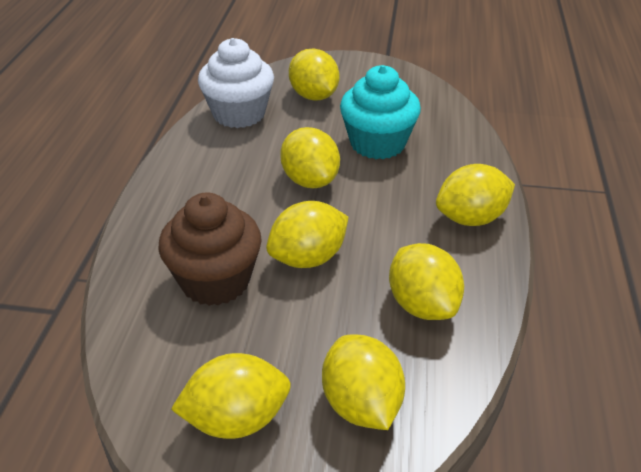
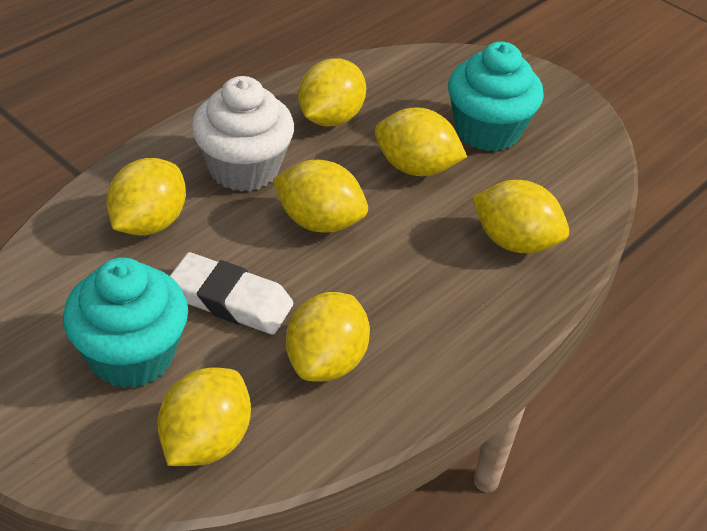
brown cupcake: 1 -> 0
turquoise cupcake: 1 -> 2
white eraser: 0 -> 1

